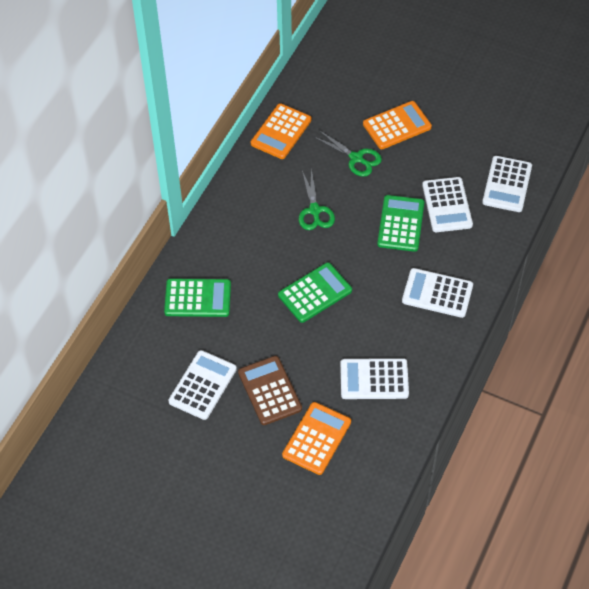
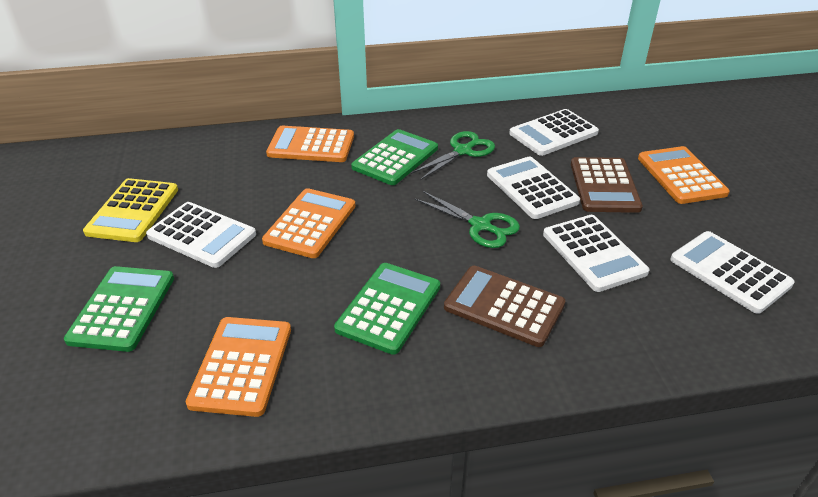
brown calculator: 1 -> 2
orange calculator: 3 -> 4
yellow calculator: 0 -> 1

